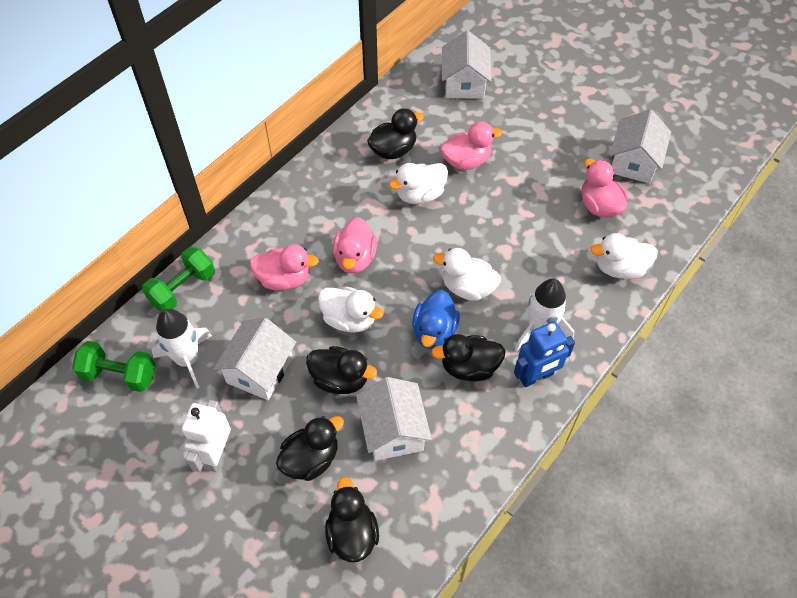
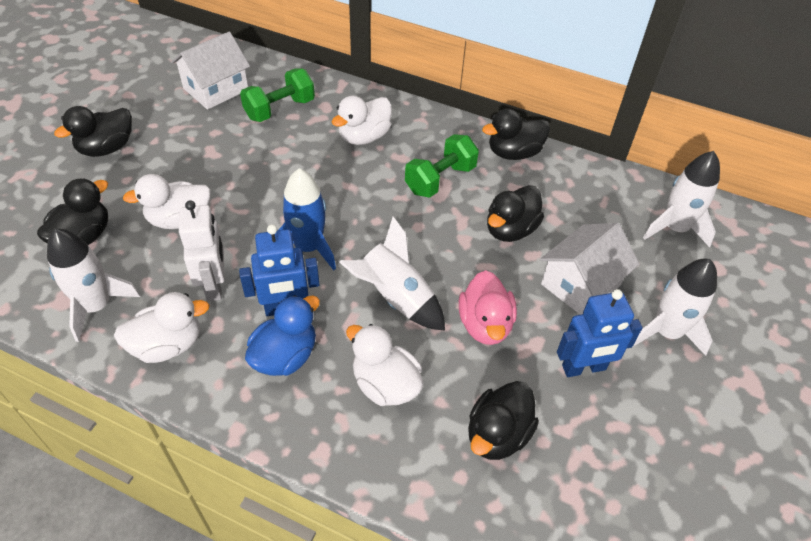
blue robot: 1 -> 2
blue rocket: 0 -> 1
pink duck: 4 -> 1
white house: 4 -> 2
white rocket: 2 -> 4

